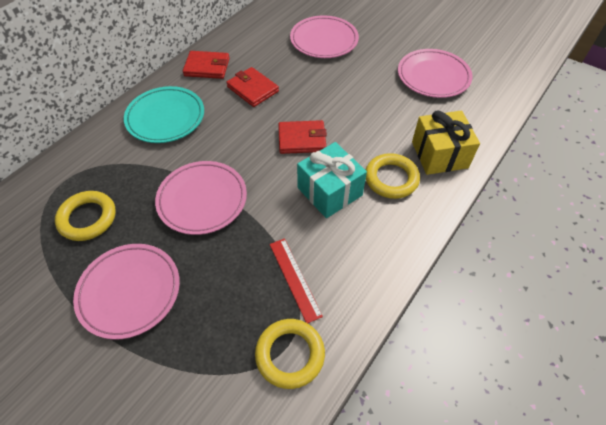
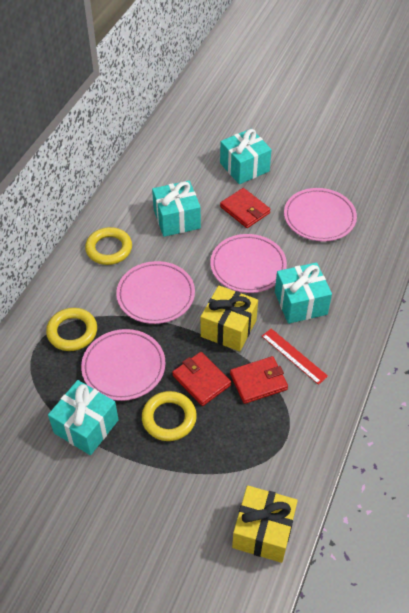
turquoise gift: 1 -> 4
turquoise plate: 1 -> 0
yellow gift: 1 -> 2

